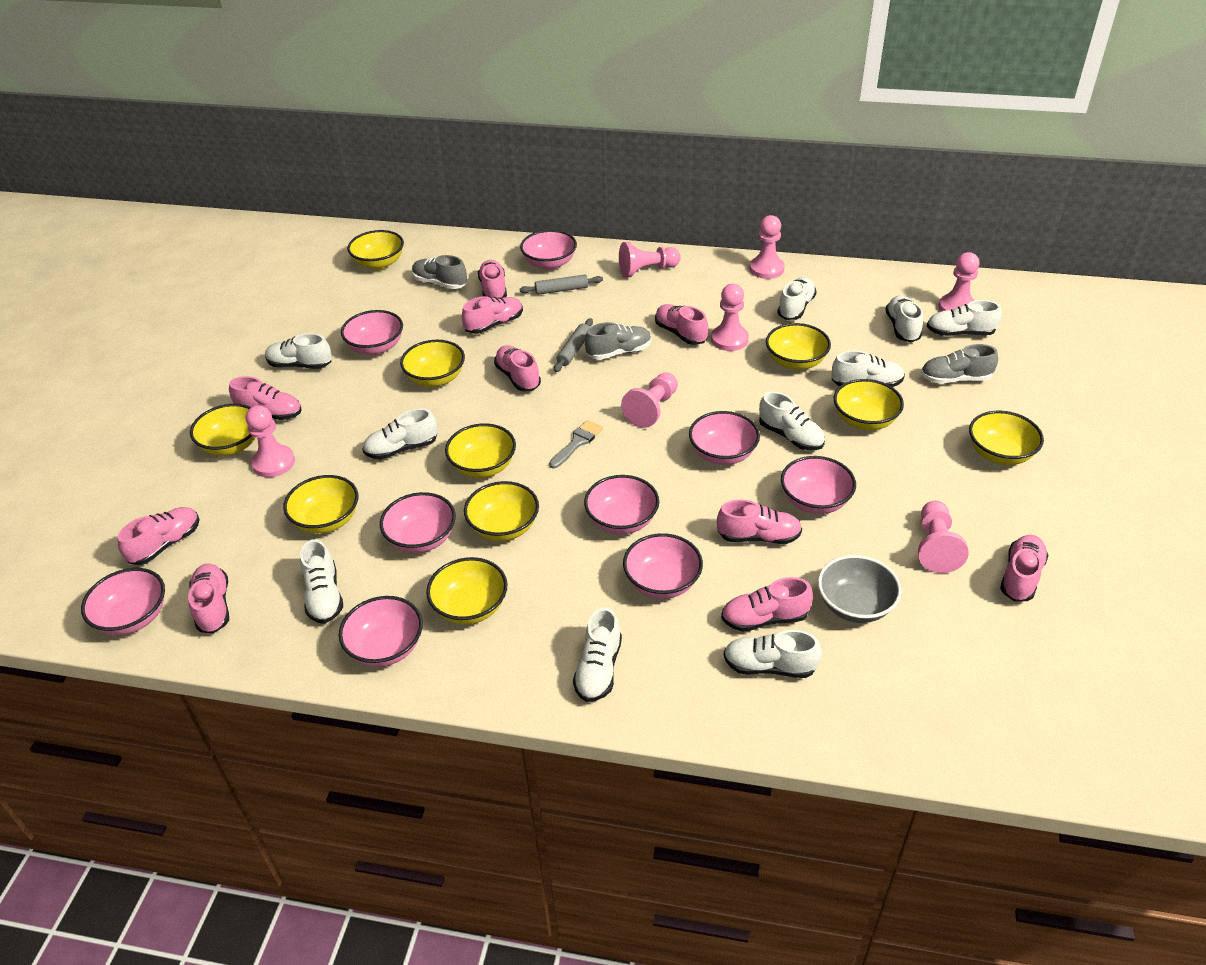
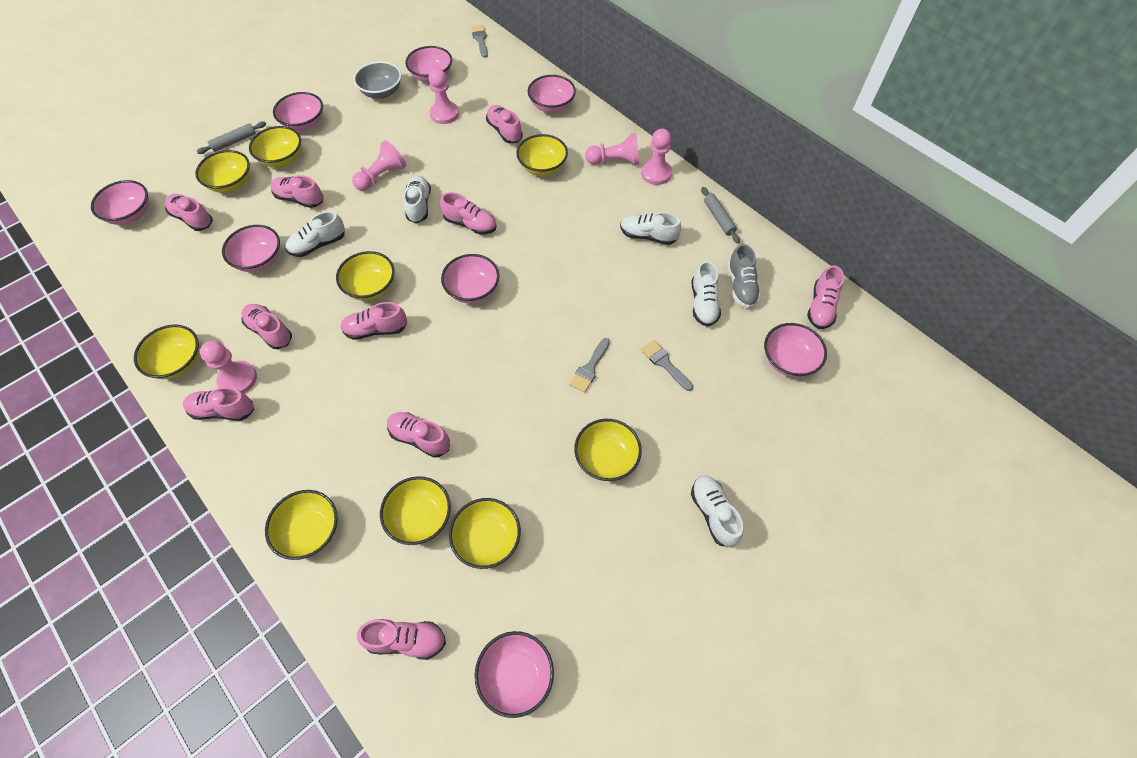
grey brush: 1 -> 3
grey shoe: 3 -> 1
pink bowl: 9 -> 8
pink pawn: 7 -> 5
white shoe: 10 -> 5
yellow bowl: 10 -> 9

